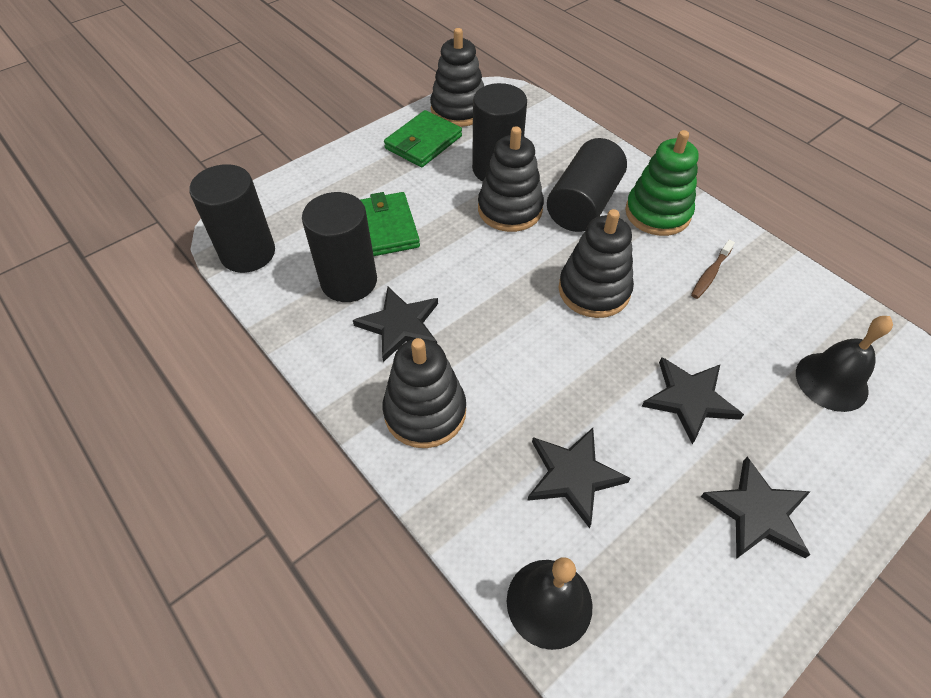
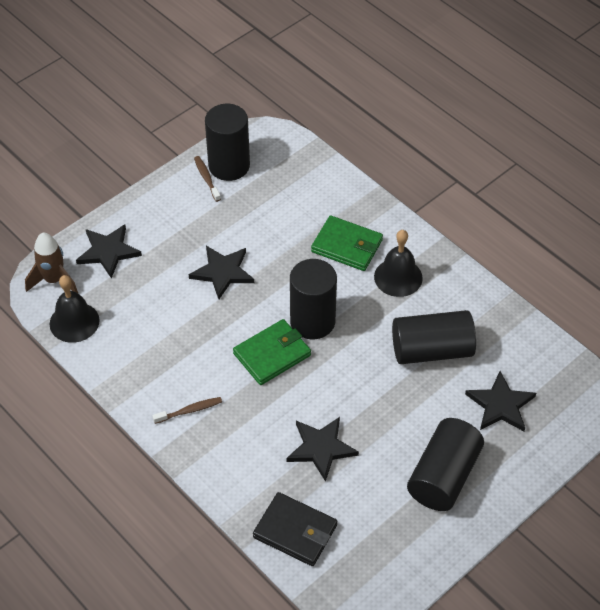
black stacking toy: 4 -> 0
black wallet: 0 -> 1
brown rocket: 0 -> 1
brown toothbrush: 1 -> 2
green stacking toy: 1 -> 0

